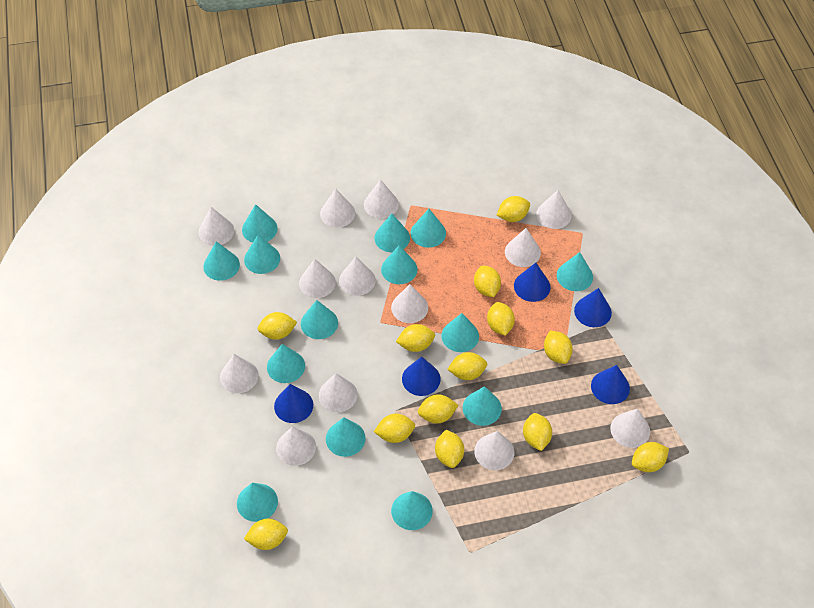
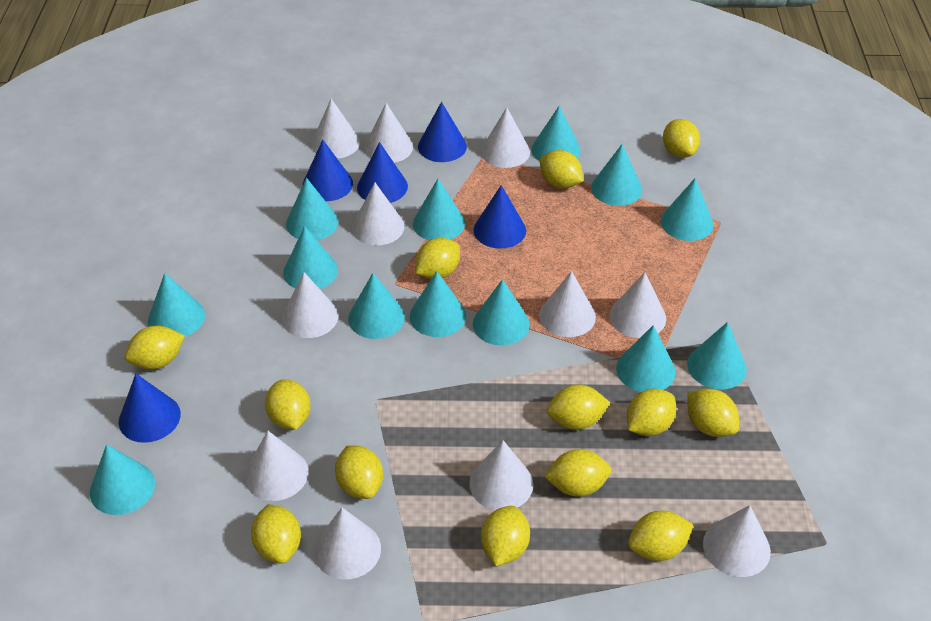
turquoise cone: 14 -> 13
white cone: 13 -> 11

